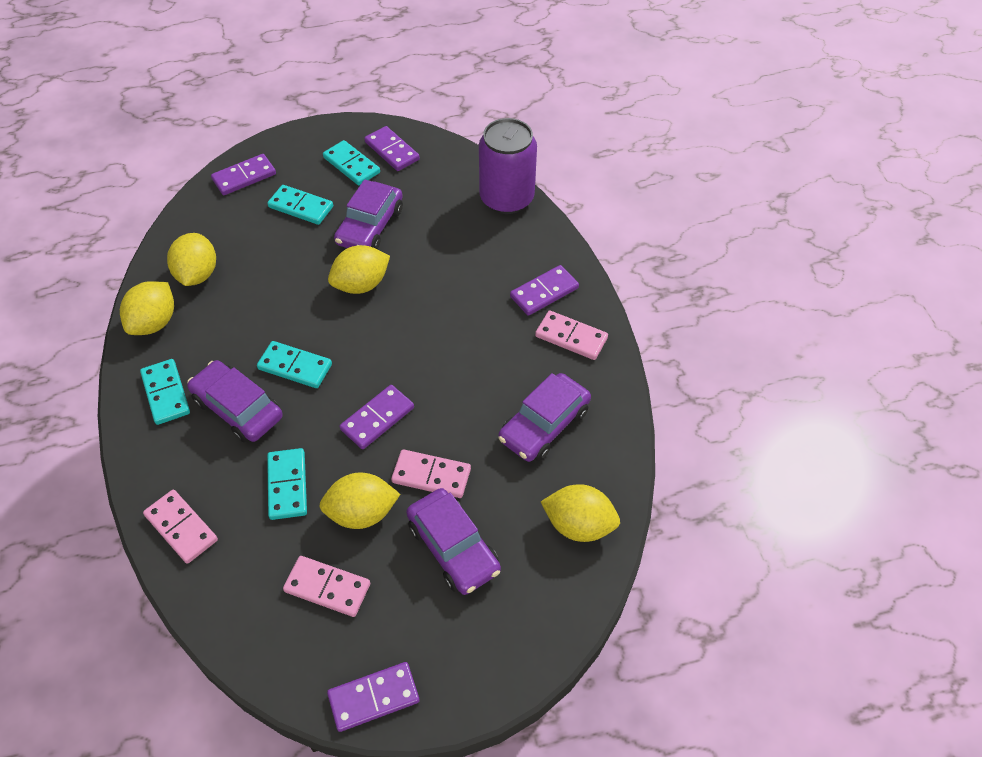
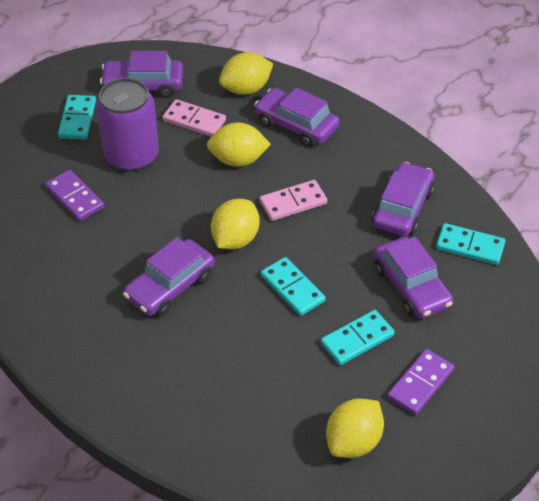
pink domino: 4 -> 2
purple car: 4 -> 5
purple domino: 5 -> 2
turquoise domino: 5 -> 4
yellow lemon: 5 -> 4

